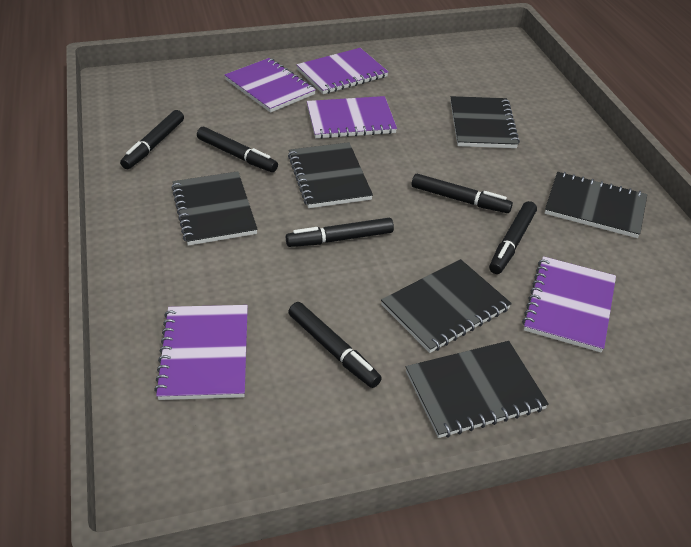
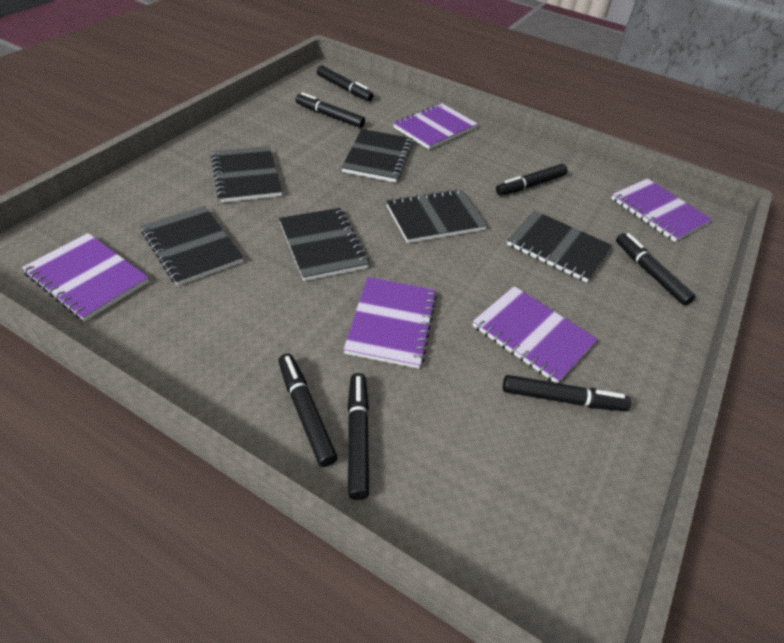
black marker: 6 -> 7

